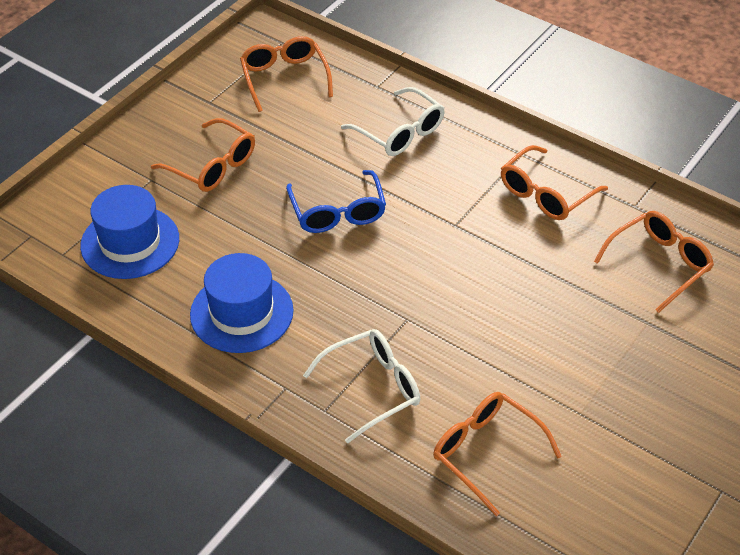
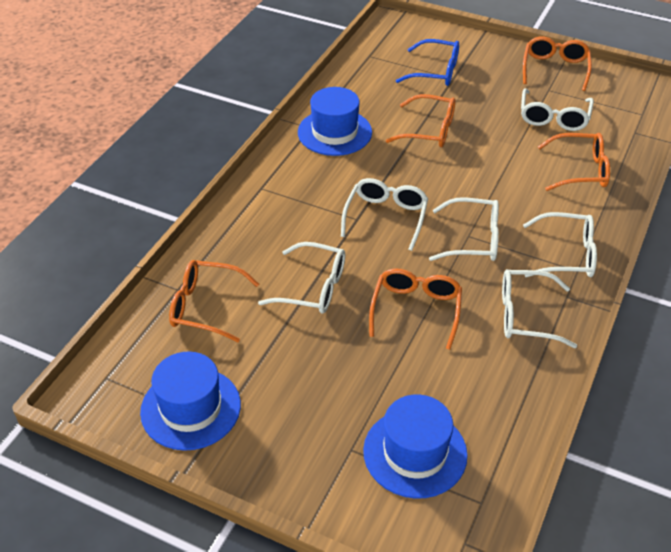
blue hat: 2 -> 3
white glasses: 2 -> 6

